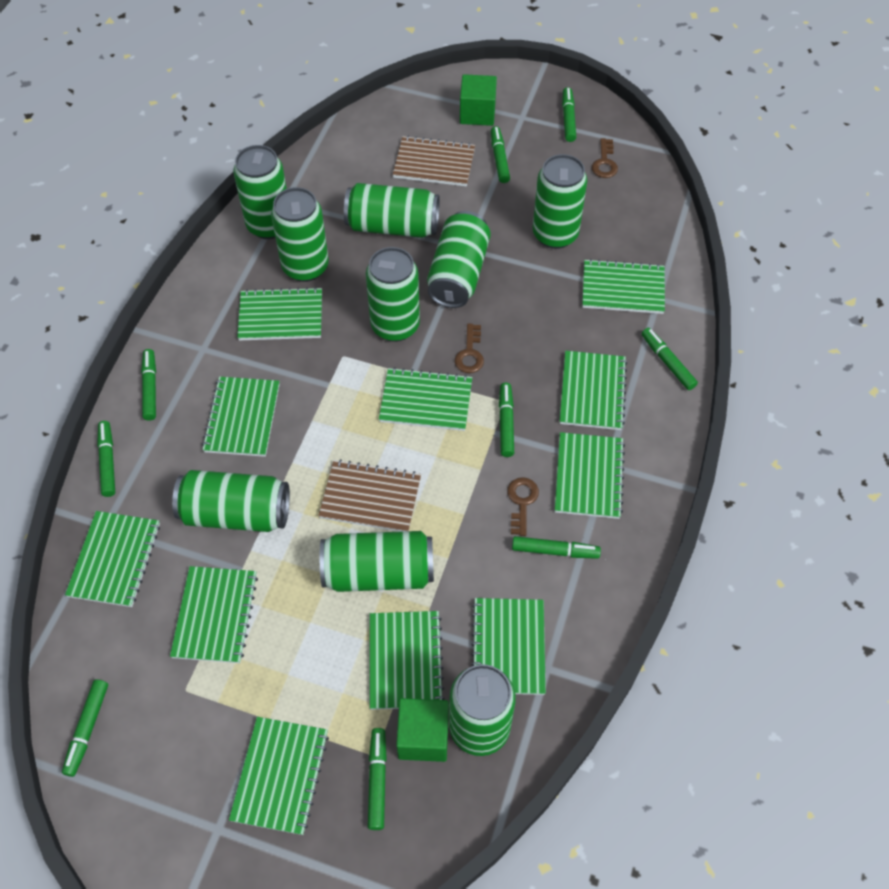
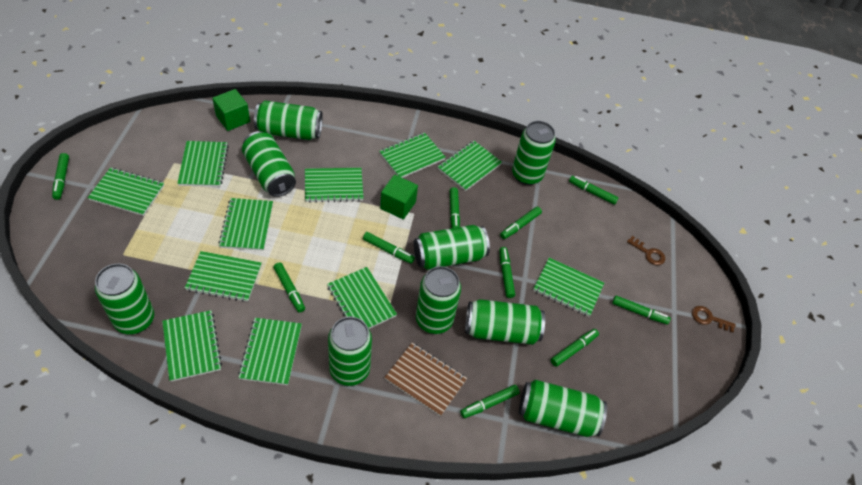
brown key: 3 -> 2
brown notebook: 2 -> 1
green marker: 9 -> 10

